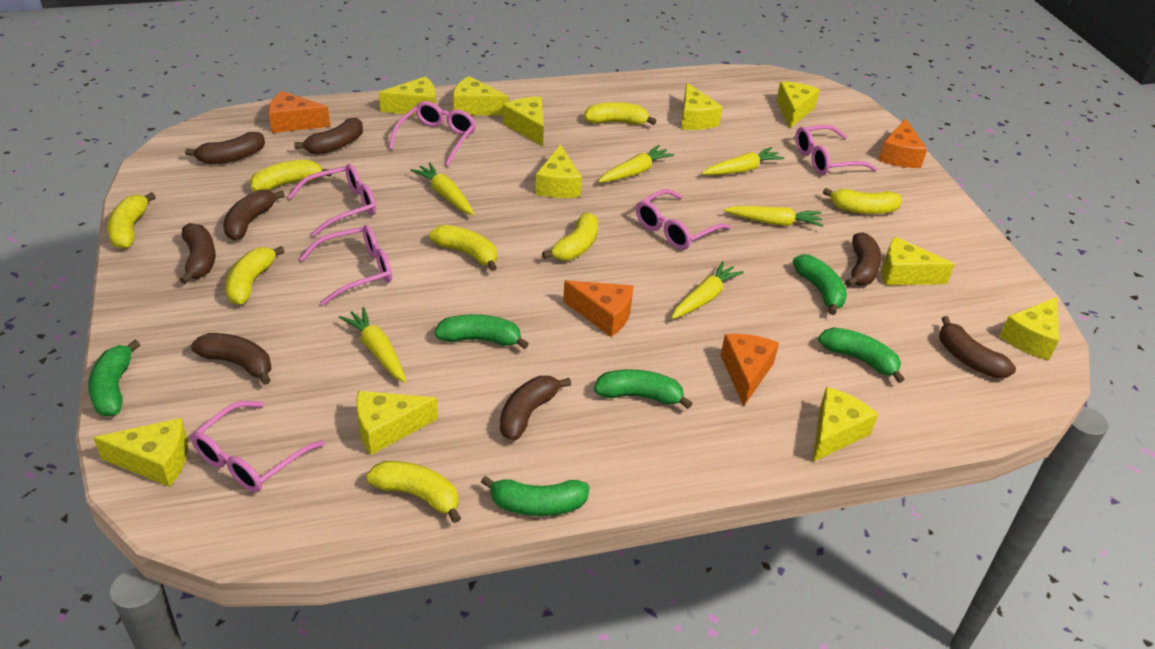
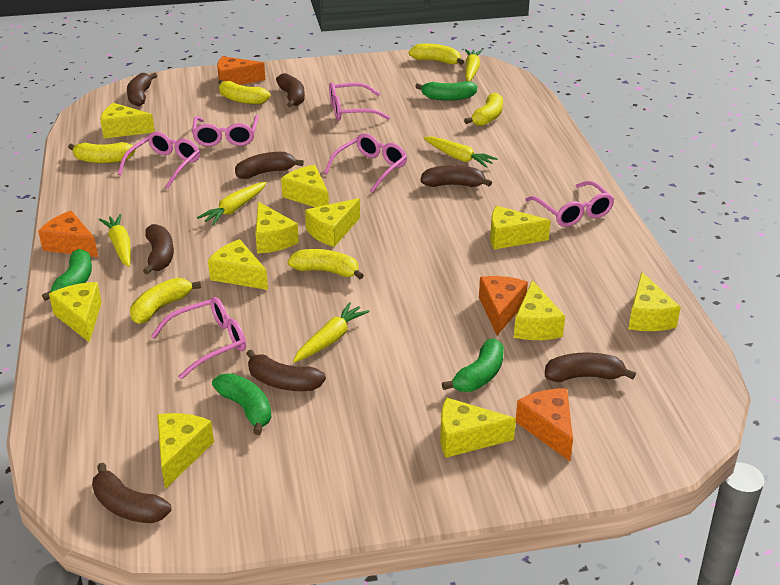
green banana: 6 -> 4
yellow banana: 8 -> 6
yellow carrot: 6 -> 5

